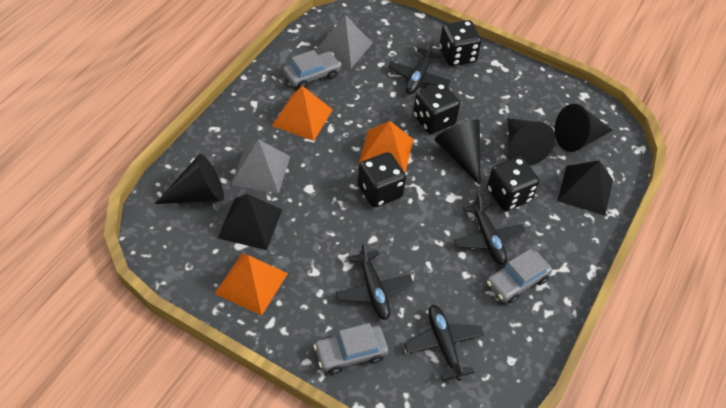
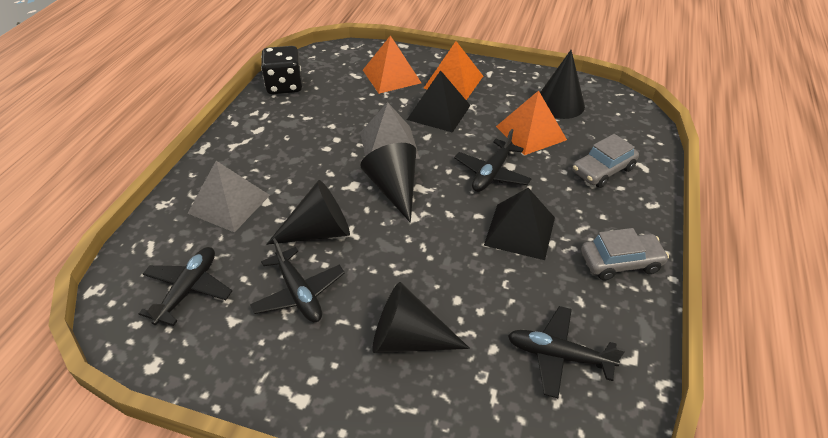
black dice: 4 -> 1
grey car: 3 -> 2

